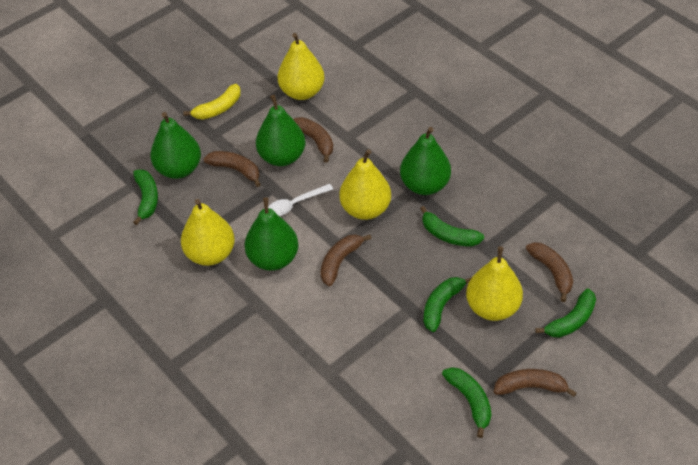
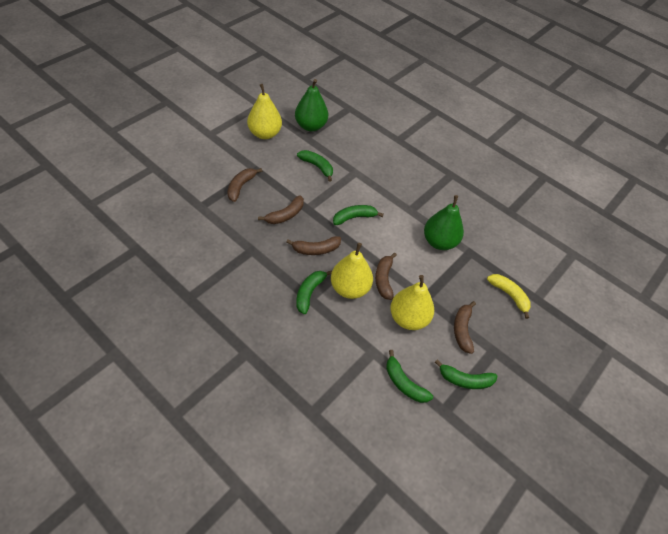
green pear: 4 -> 2
white spoon: 1 -> 0
yellow pear: 4 -> 3

